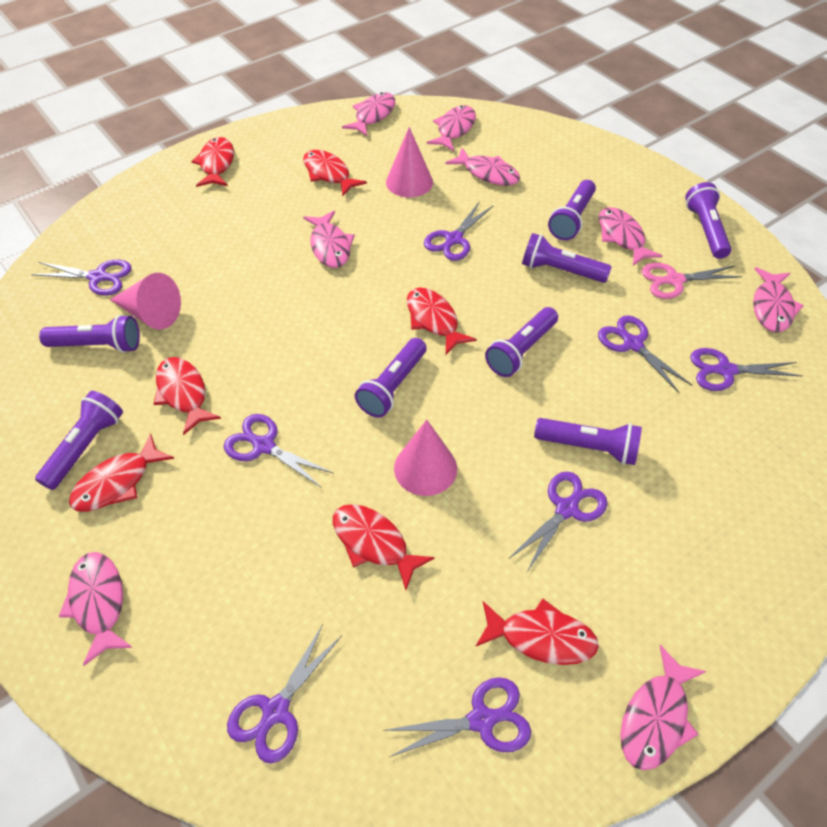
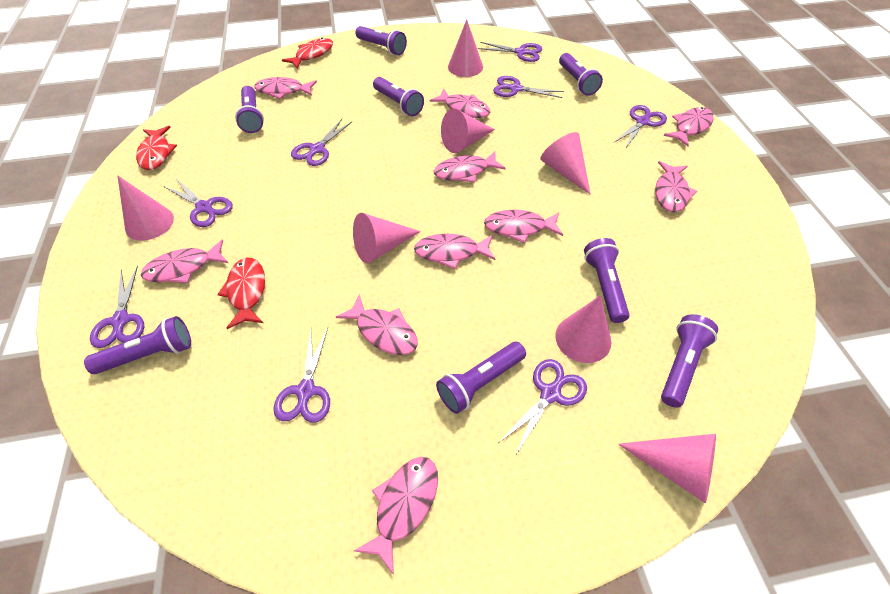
pink cone: 3 -> 7
pink fish: 8 -> 10
pink scissors: 1 -> 0
red fish: 7 -> 3

